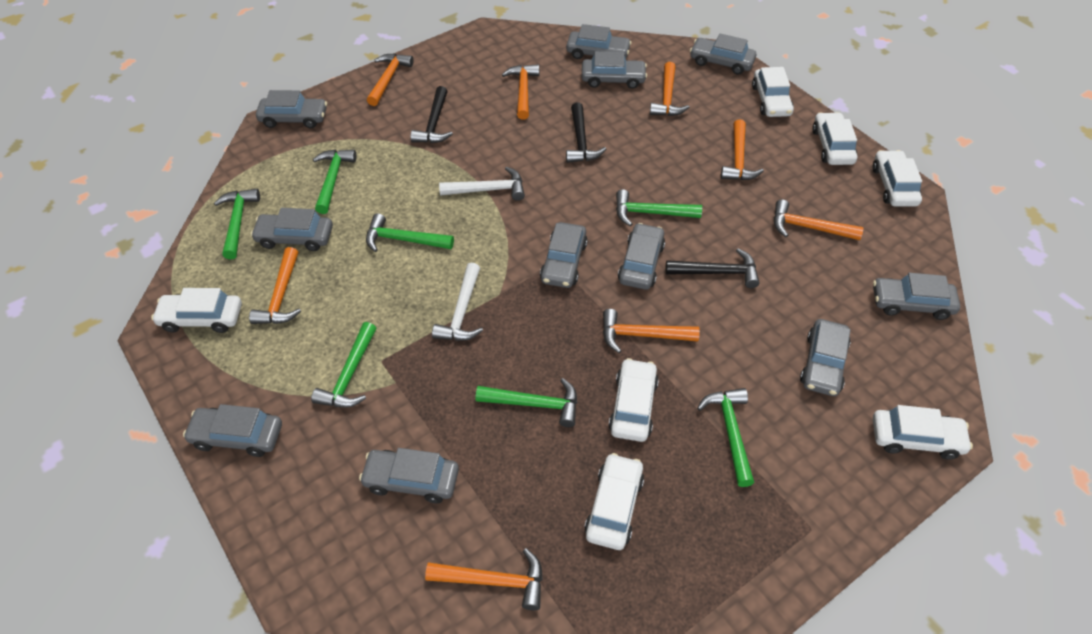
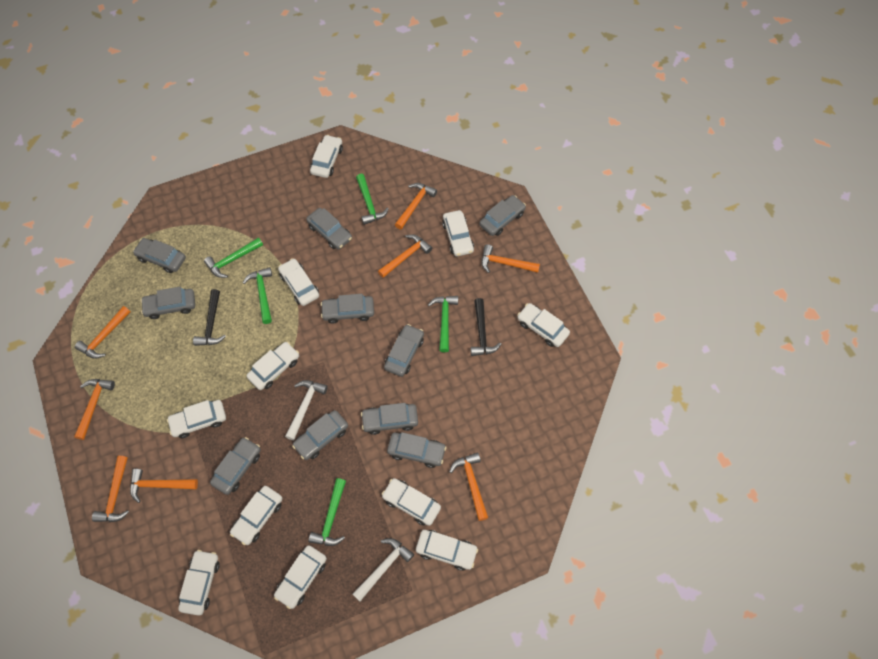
black hammer: 3 -> 2
green hammer: 7 -> 5
grey car: 11 -> 10
white car: 7 -> 11

